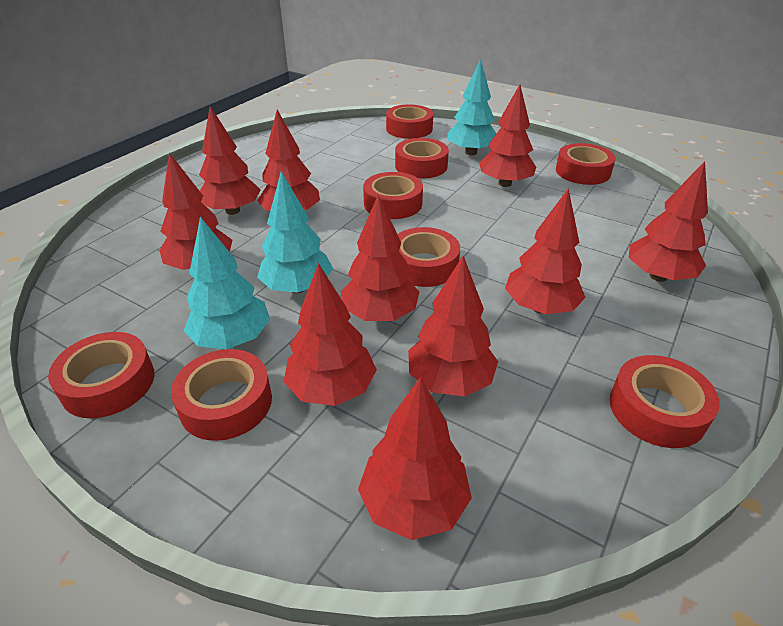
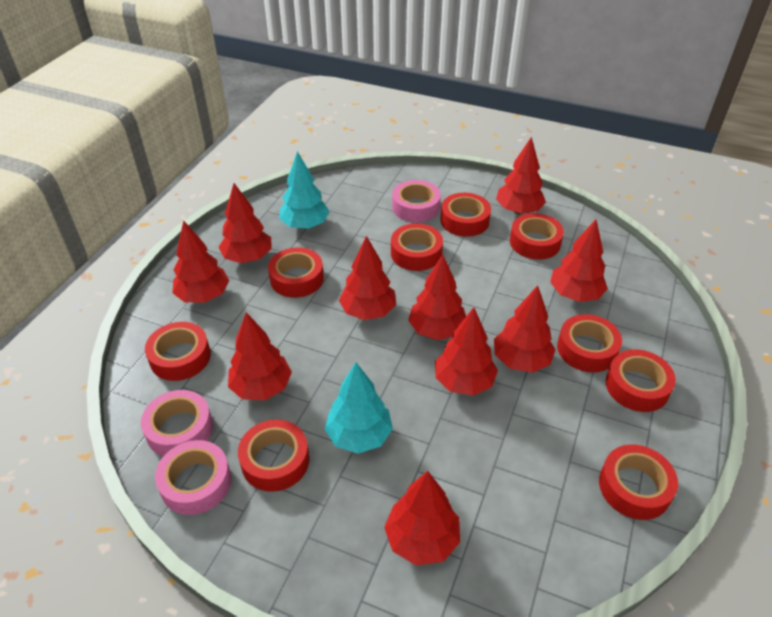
pink tape: 0 -> 3
red tape: 8 -> 9
turquoise tree: 3 -> 2

